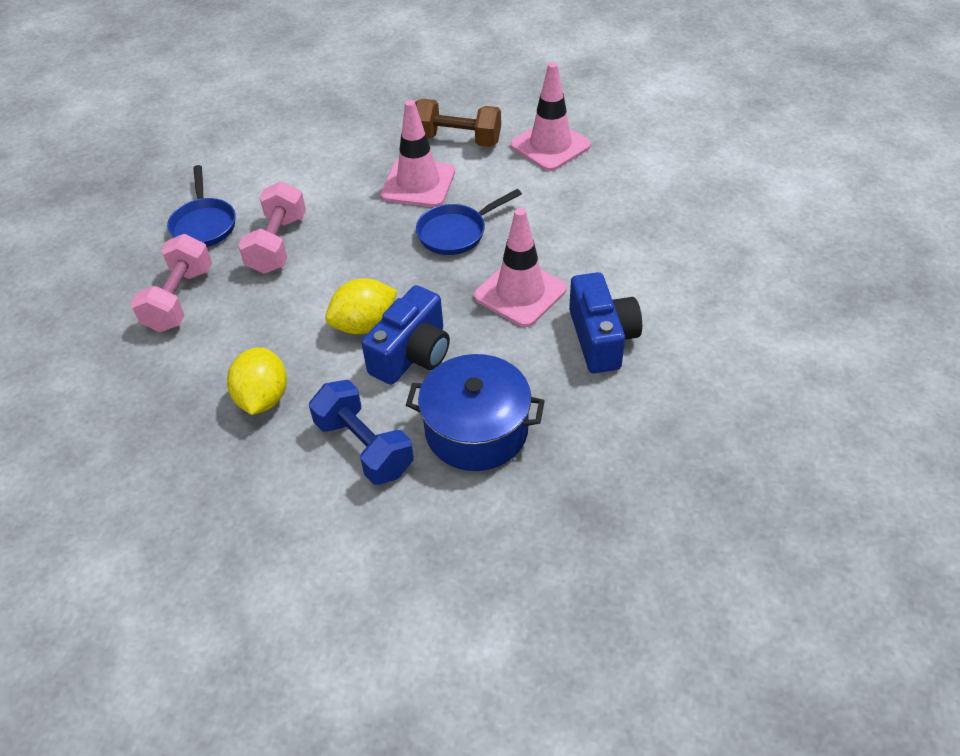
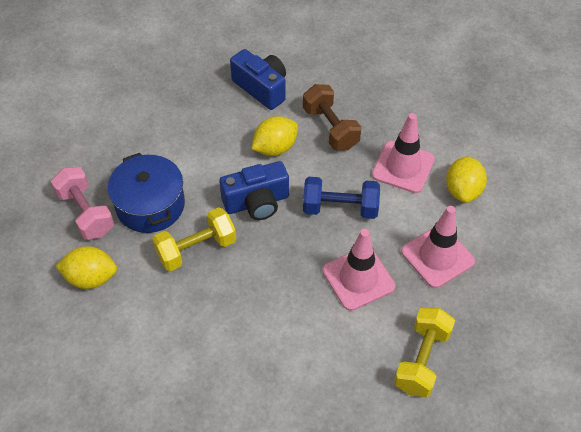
blue pan: 2 -> 0
pink dumbbell: 2 -> 1
yellow dumbbell: 0 -> 2
yellow lemon: 2 -> 3

